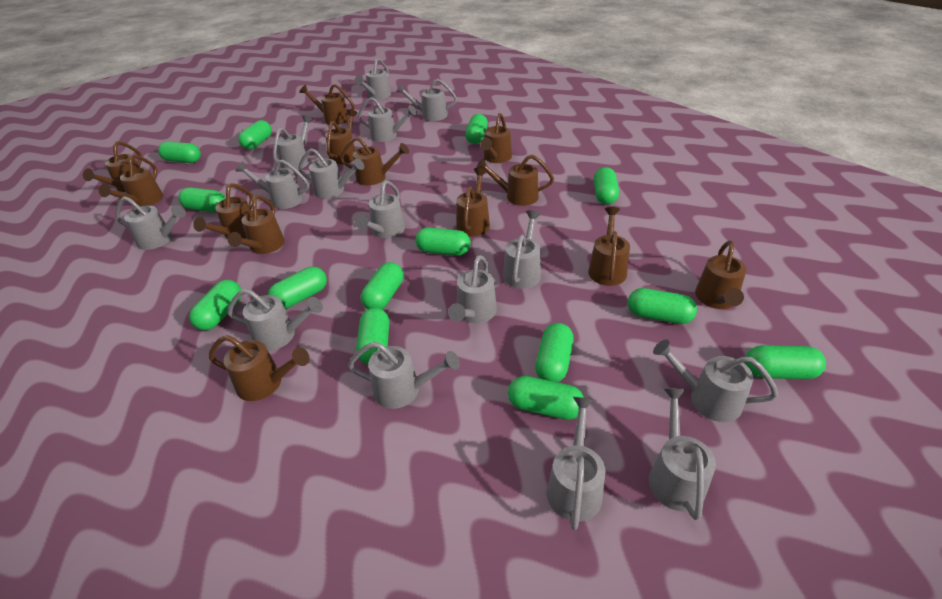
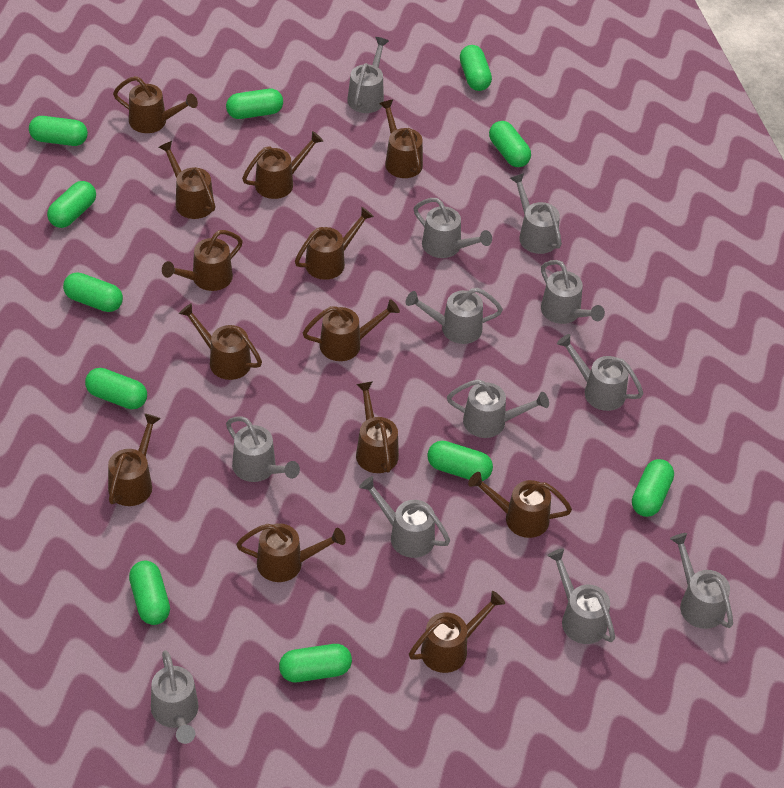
green capsule: 14 -> 11
grey watering can: 15 -> 12

